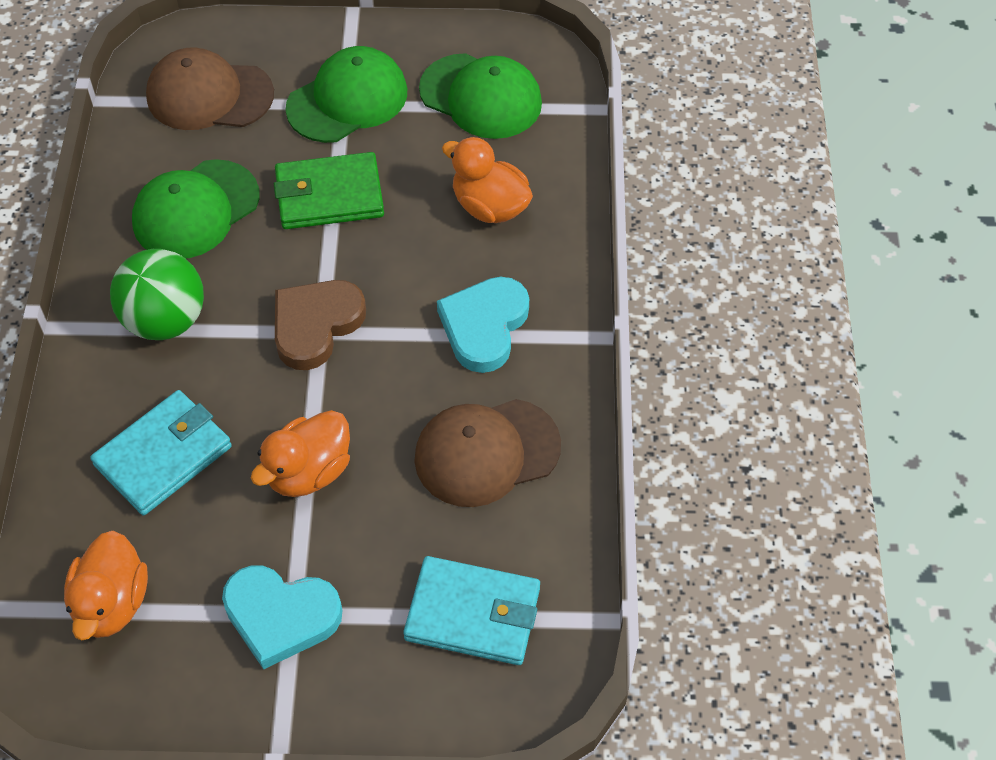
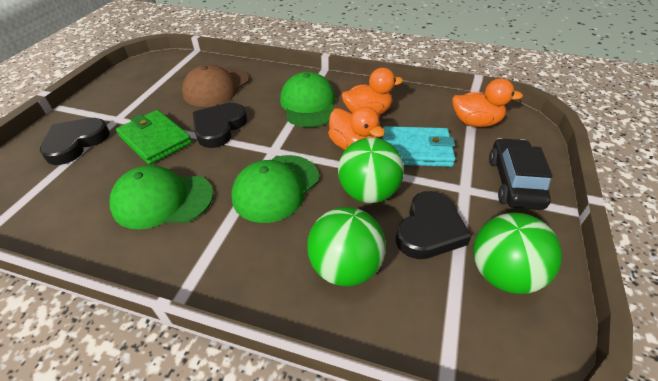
black car: 0 -> 1
black heart: 0 -> 3
brown cap: 2 -> 1
brown heart: 1 -> 0
green ball: 1 -> 3
turquoise heart: 2 -> 0
turquoise wallet: 2 -> 1

